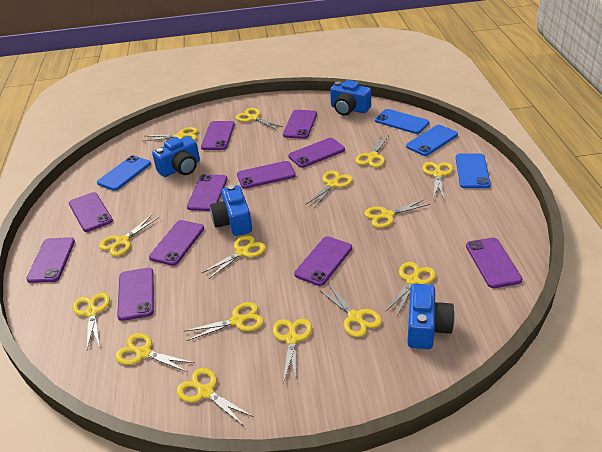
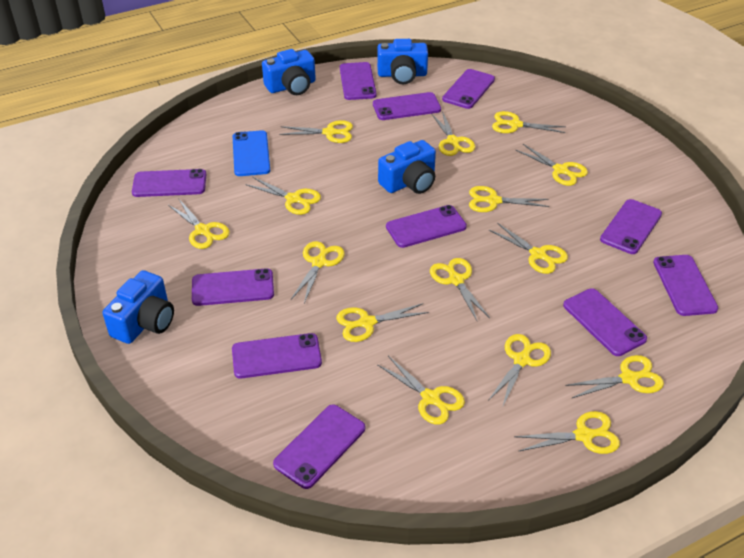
blue phone: 4 -> 1

